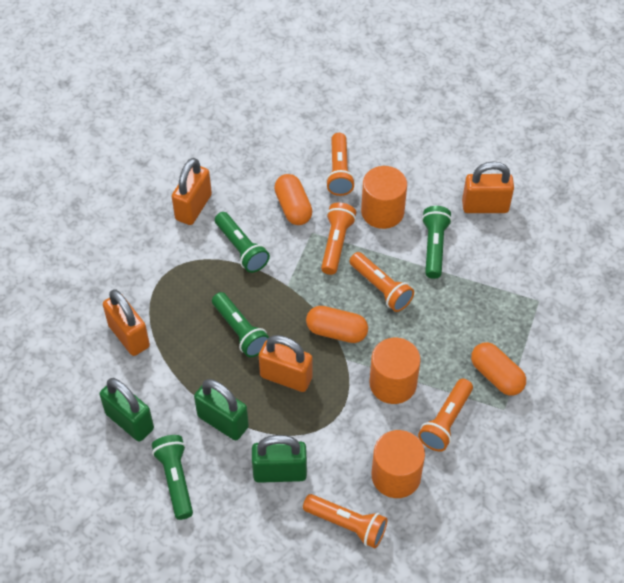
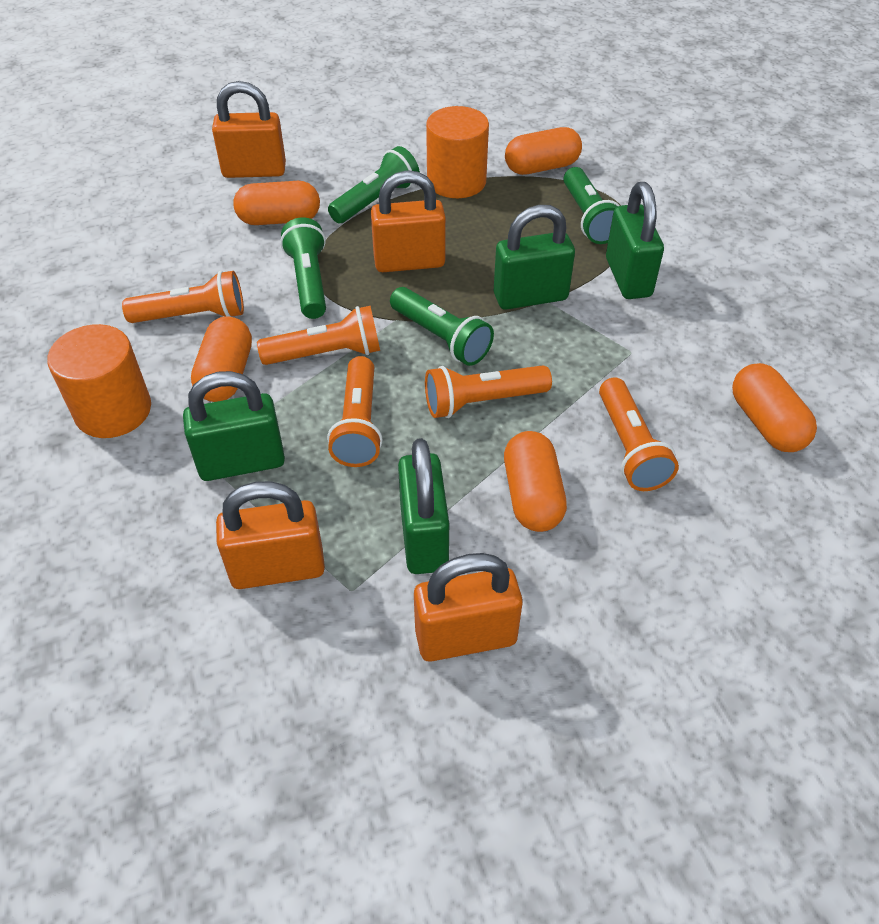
green padlock: 3 -> 4
orange capsule: 3 -> 5
orange cylinder: 3 -> 2

